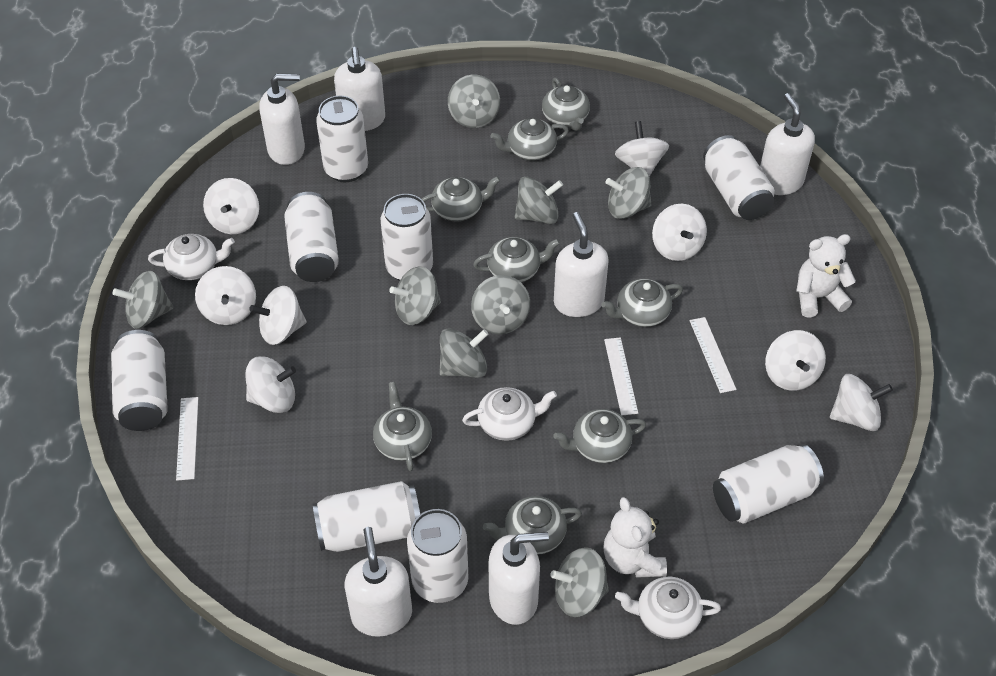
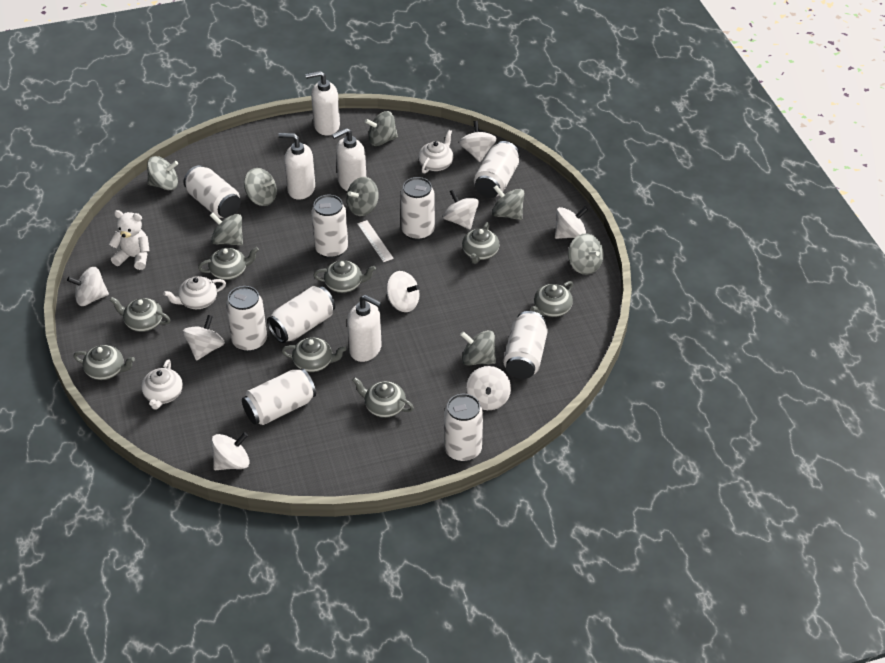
white can: 8 -> 9
white ruler: 3 -> 1
white soap dispenser: 6 -> 4
white teddy bear: 2 -> 1

